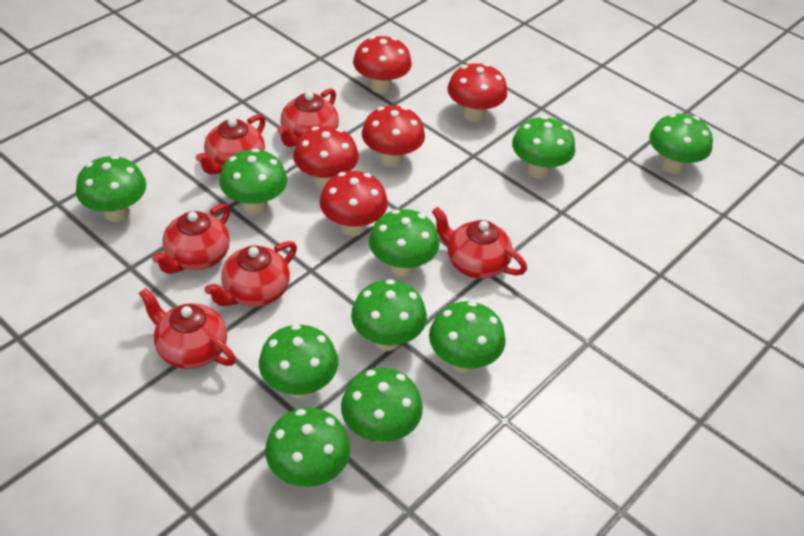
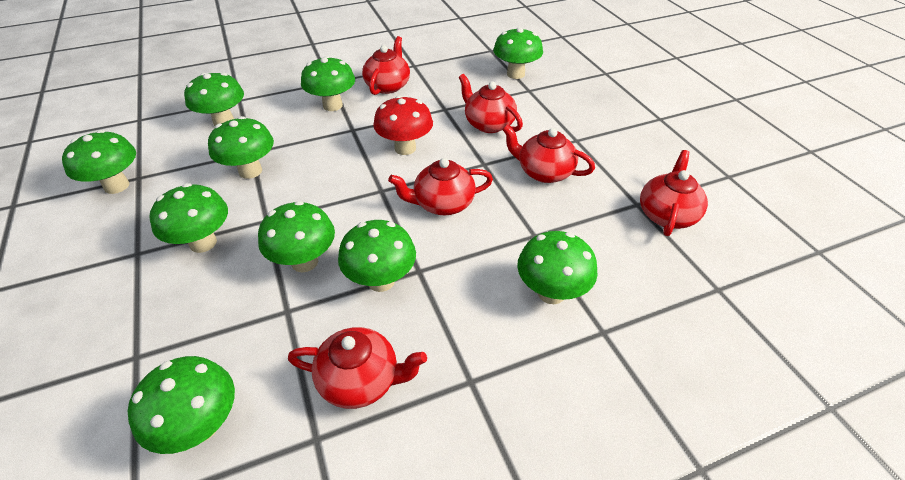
red mushroom: 5 -> 1

